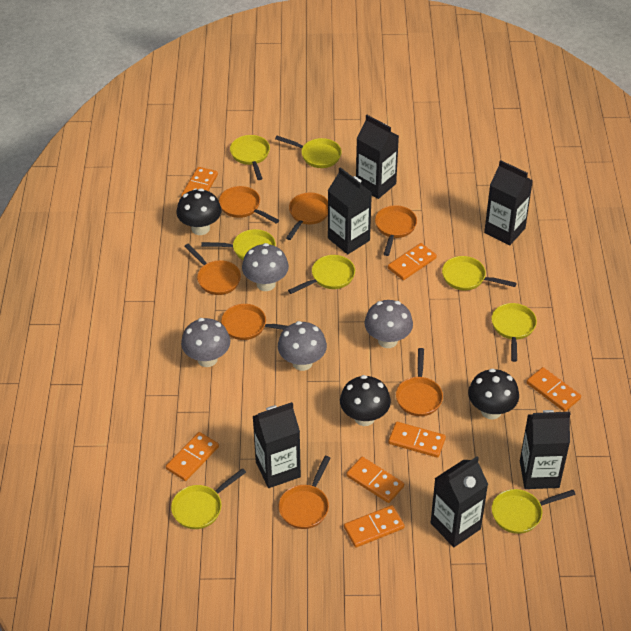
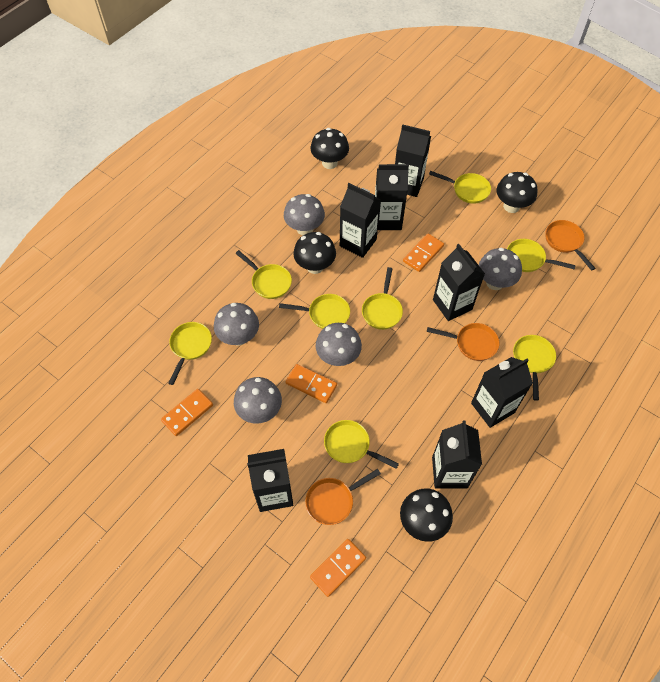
black carton: 6 -> 7
black mushroom: 3 -> 4
grey mushroom: 4 -> 5
orange domino: 7 -> 4
orange pan: 7 -> 3

